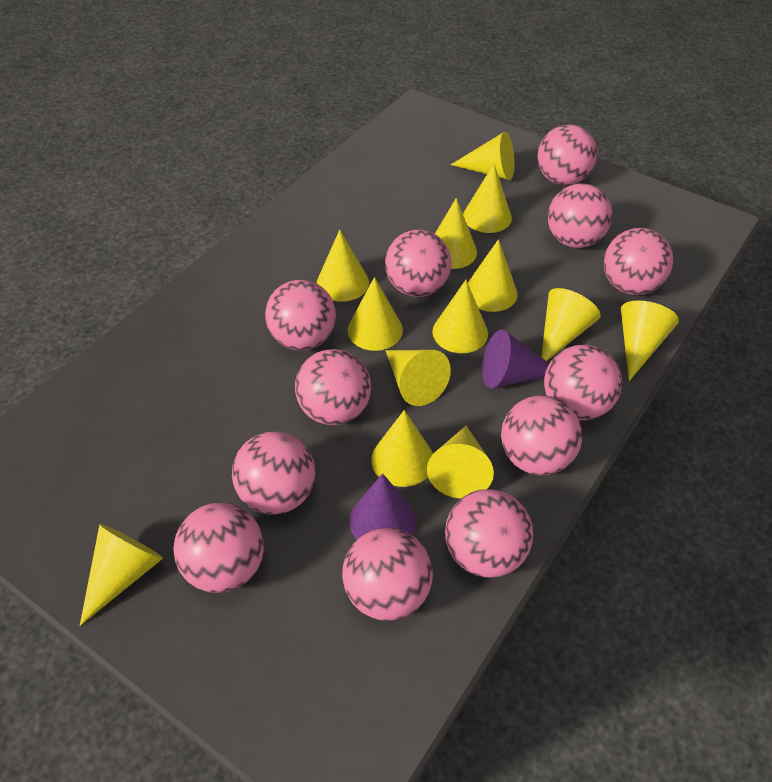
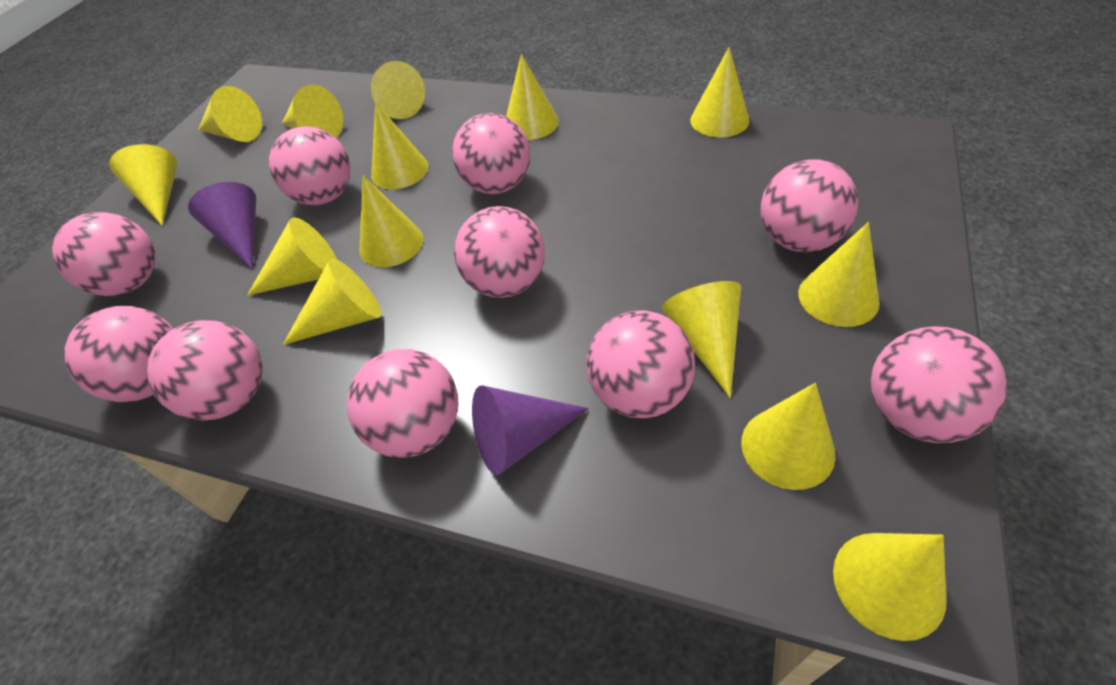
pink ball: 12 -> 10
yellow cone: 13 -> 14

